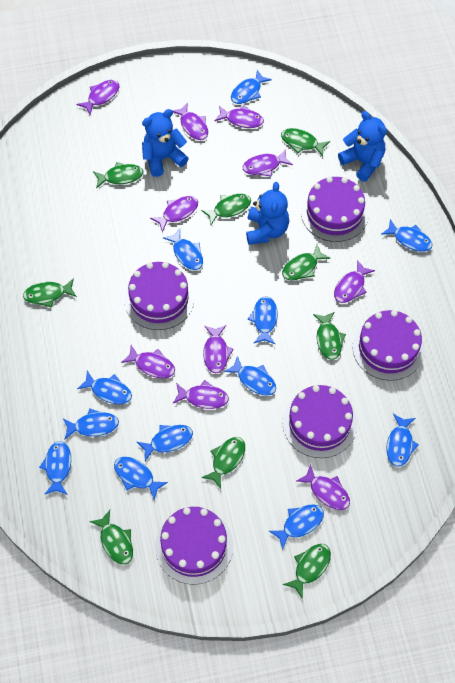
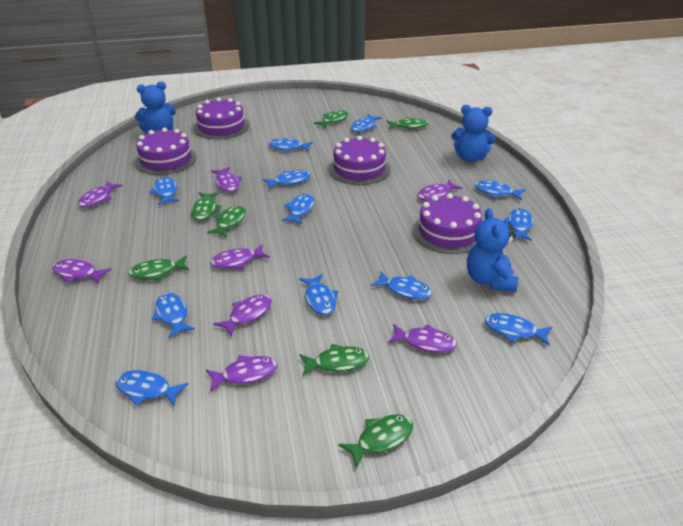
green fish: 9 -> 7
purple cake: 5 -> 4
purple fish: 10 -> 8

